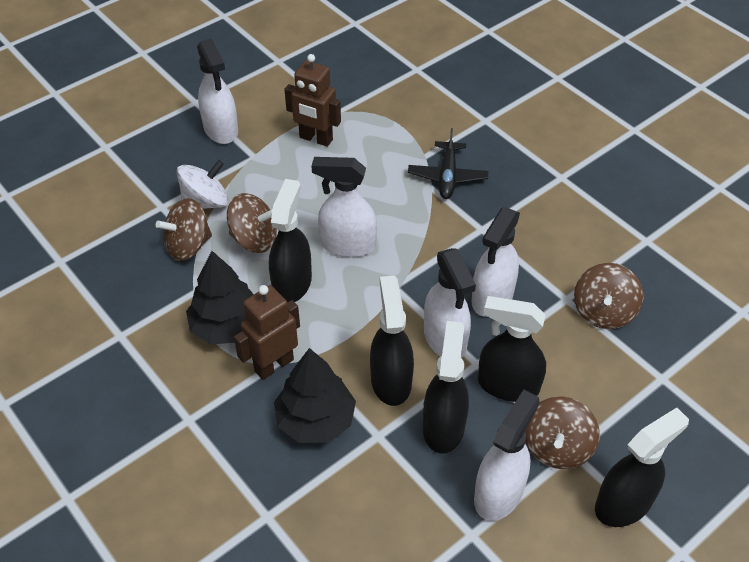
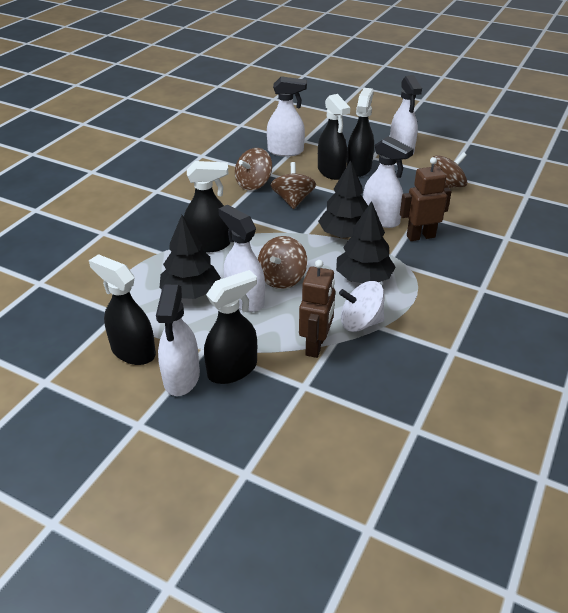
black plane: 1 -> 0
black tree: 2 -> 3

